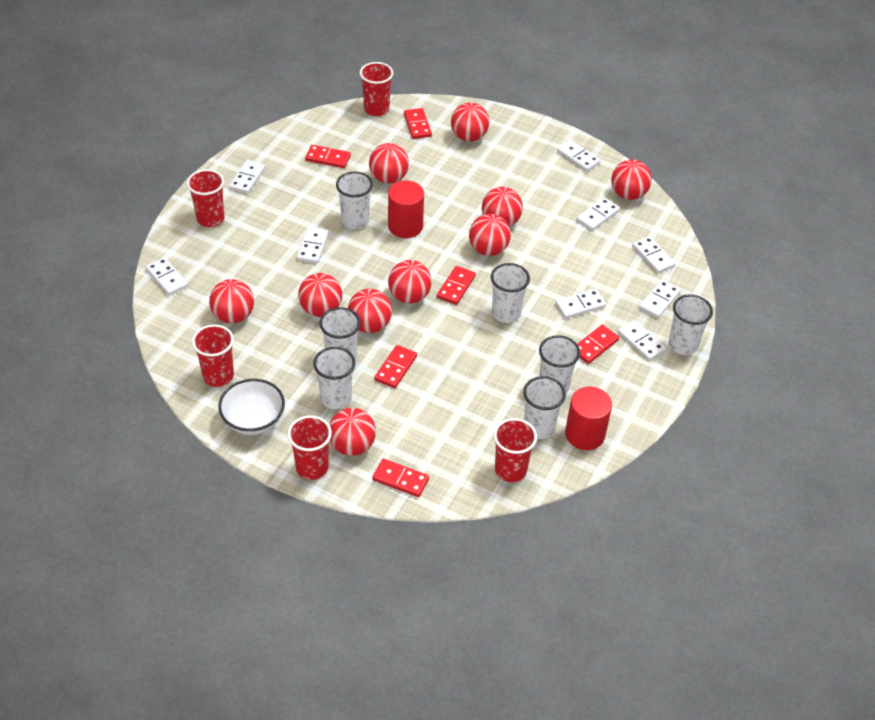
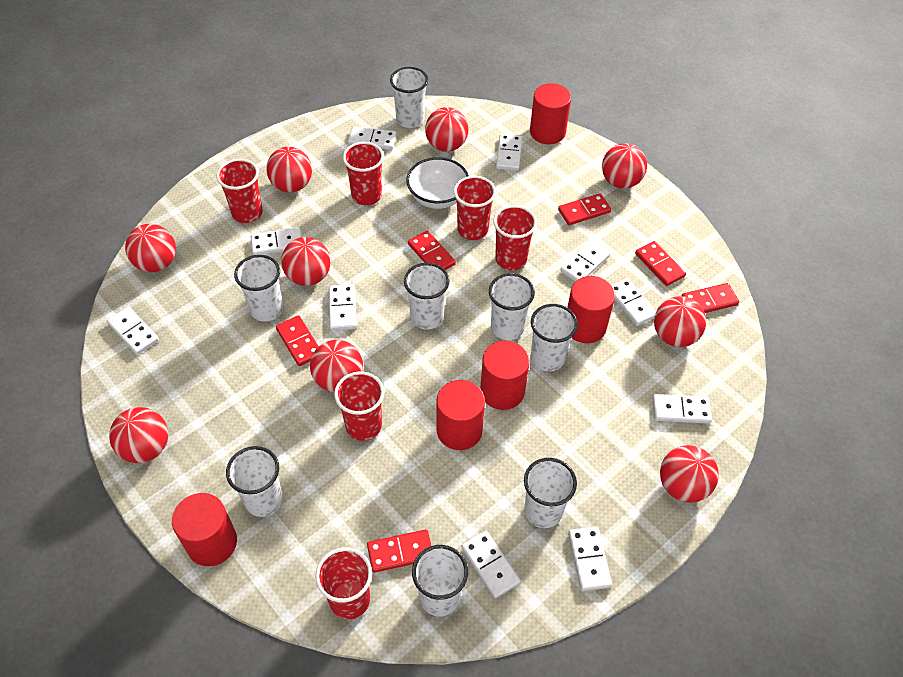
red ball: 10 -> 9
red cup: 5 -> 6
red cylinder: 2 -> 5
white cup: 7 -> 8
white domino: 9 -> 10

